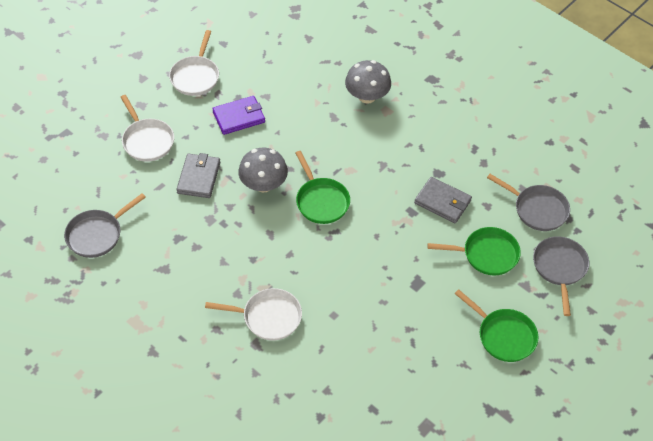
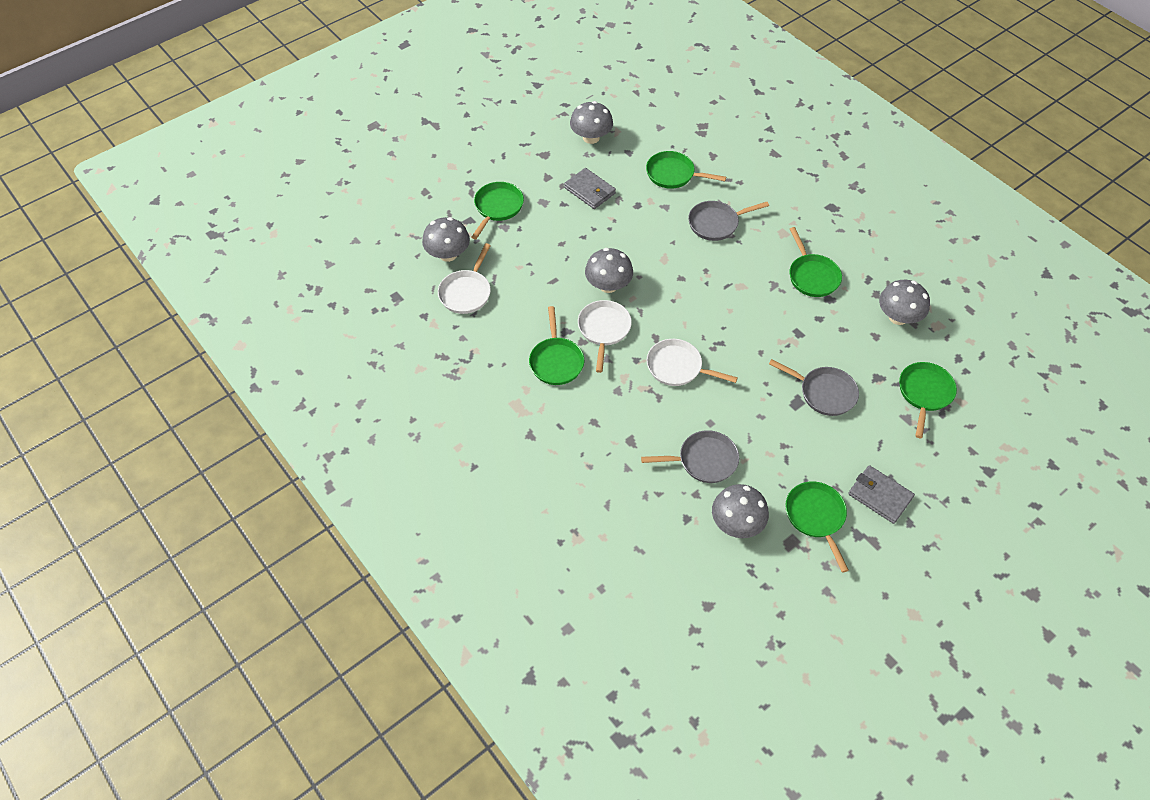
green pan: 3 -> 6
grey mushroom: 2 -> 5
purple wallet: 1 -> 0

